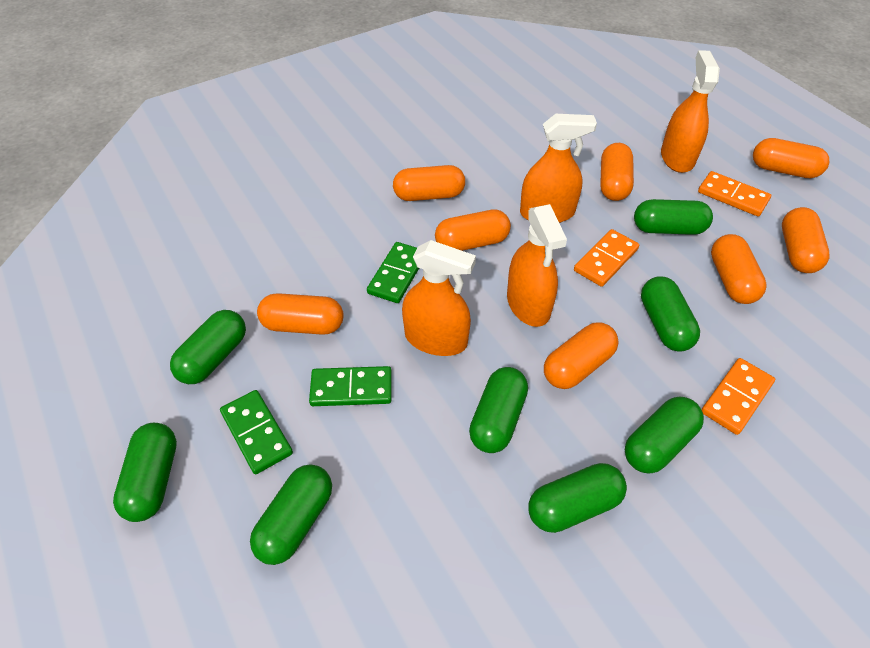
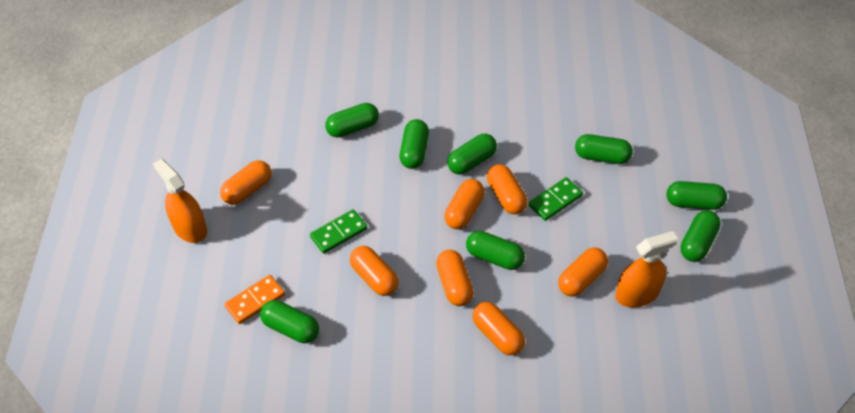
green domino: 3 -> 2
orange capsule: 8 -> 7
orange domino: 3 -> 1
orange spray bottle: 4 -> 2

